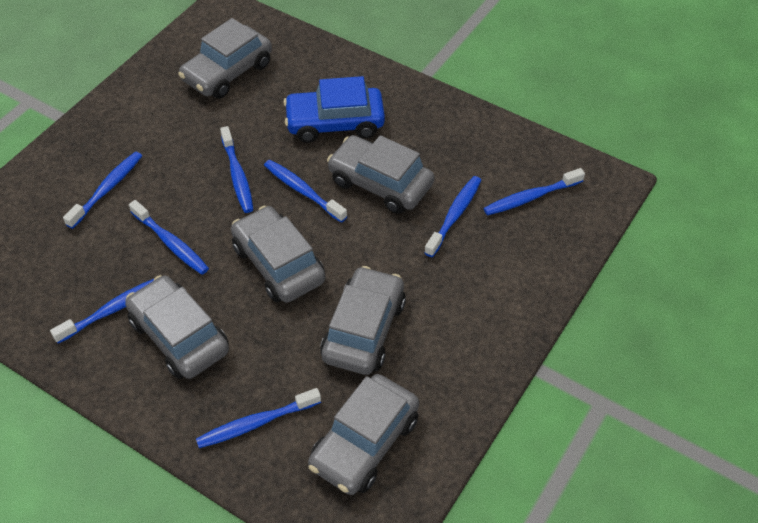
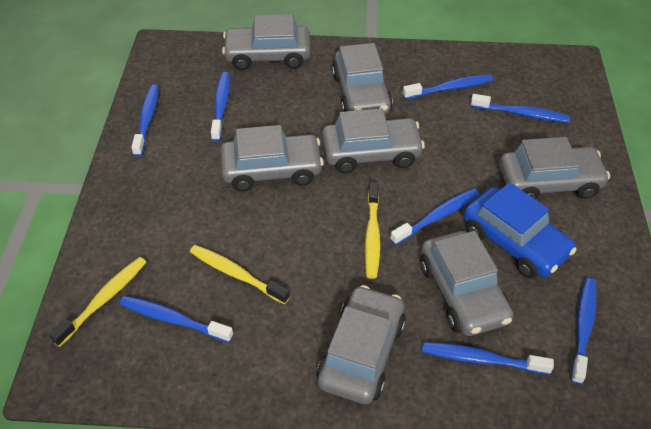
grey car: 6 -> 7
yellow toothbrush: 0 -> 3

